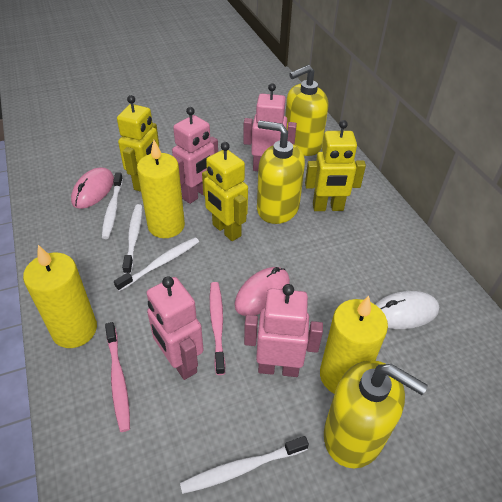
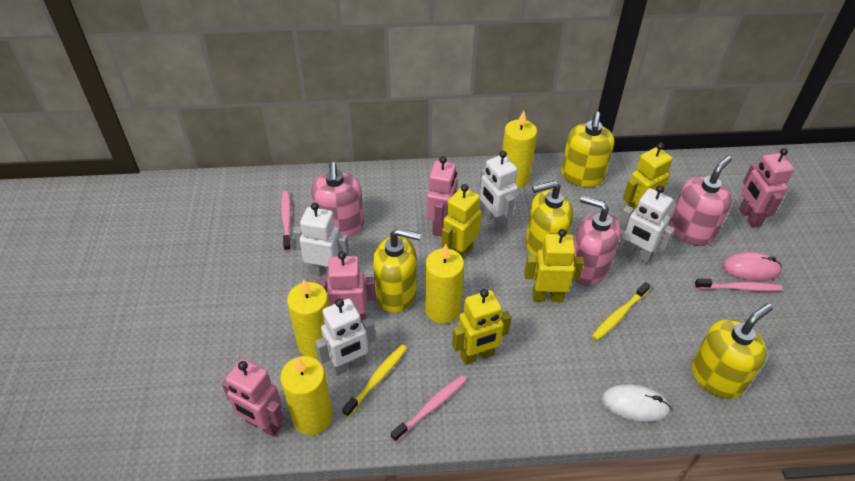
pink mouse: 2 -> 1
pink soap dispenser: 0 -> 3
pink toothbrush: 2 -> 3
white robot: 0 -> 4
white toothbrush: 4 -> 0
yellow candle: 3 -> 4
yellow robot: 3 -> 4
yellow soap dispenser: 3 -> 4
yellow toothbrush: 0 -> 2

